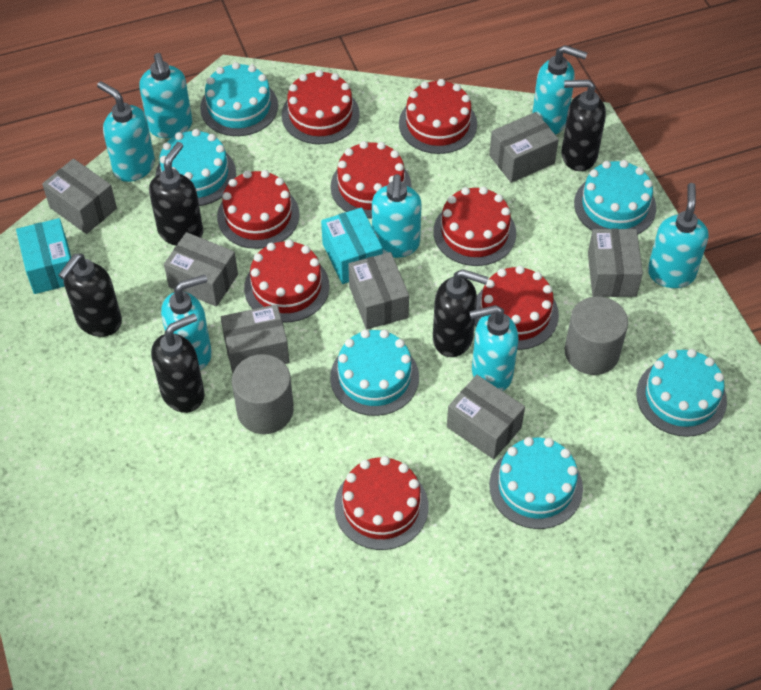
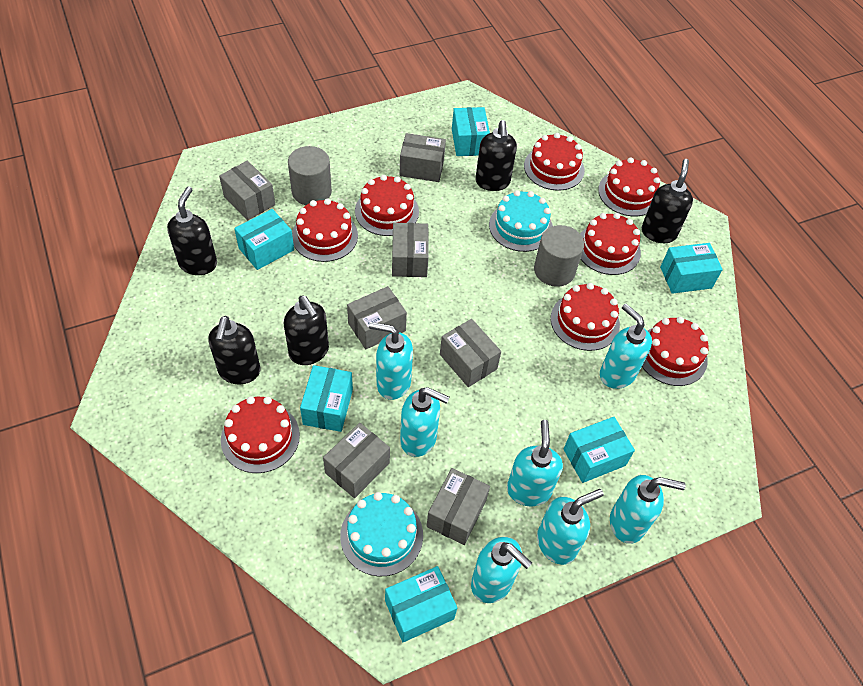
turquoise box: 2 -> 6
turquoise cake: 6 -> 2

